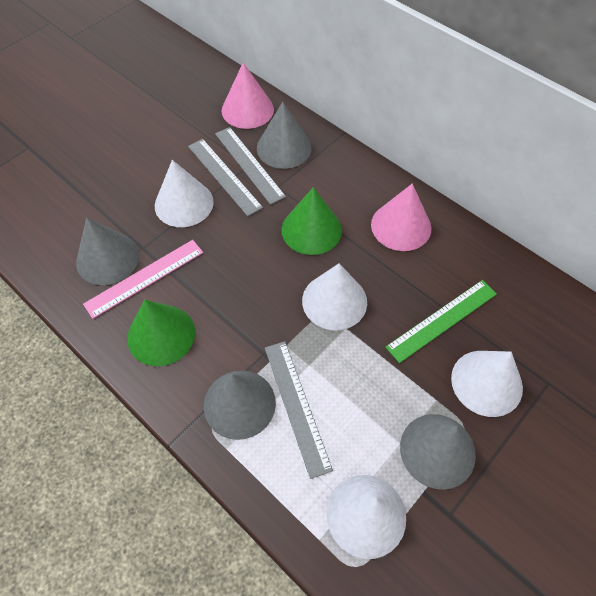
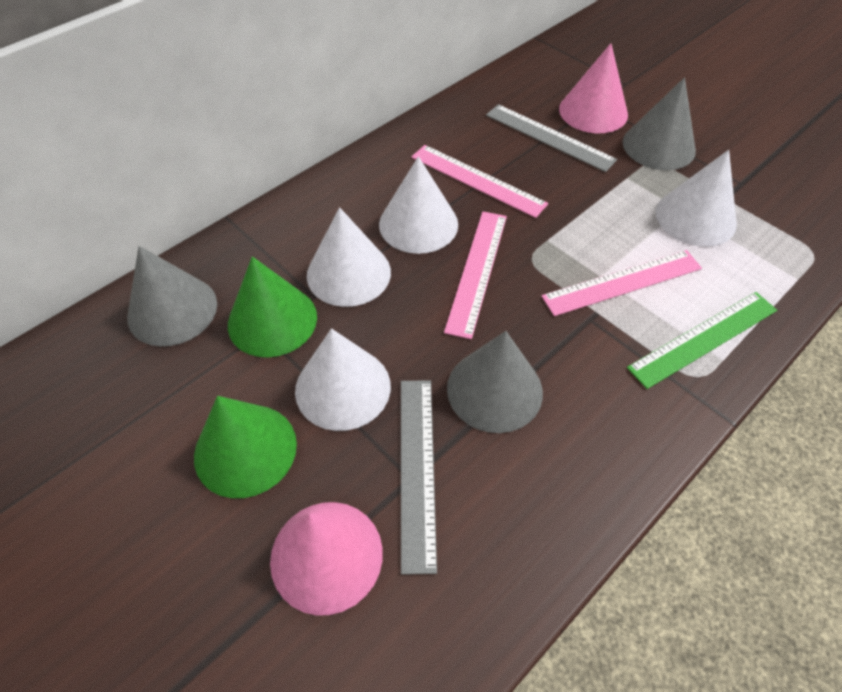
grey cone: 4 -> 3
grey ruler: 3 -> 2
pink ruler: 1 -> 3

